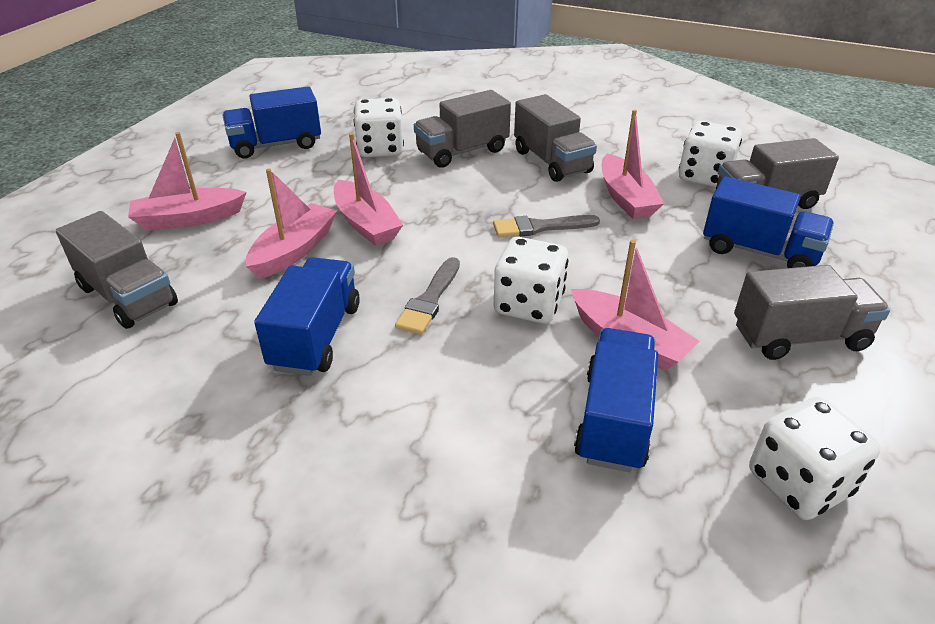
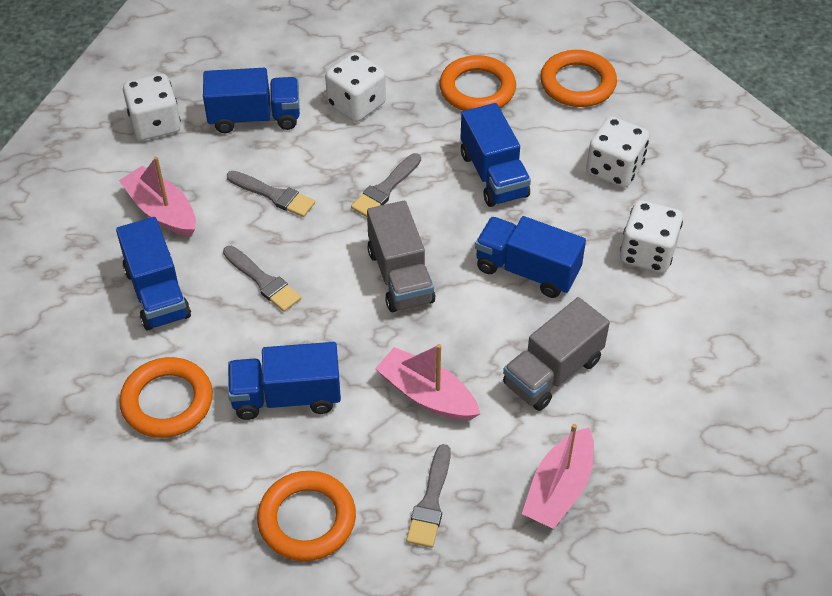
blue truck: 4 -> 5
grey brush: 2 -> 4
grey truck: 5 -> 2
orange ring: 0 -> 4
pink boat: 5 -> 3

